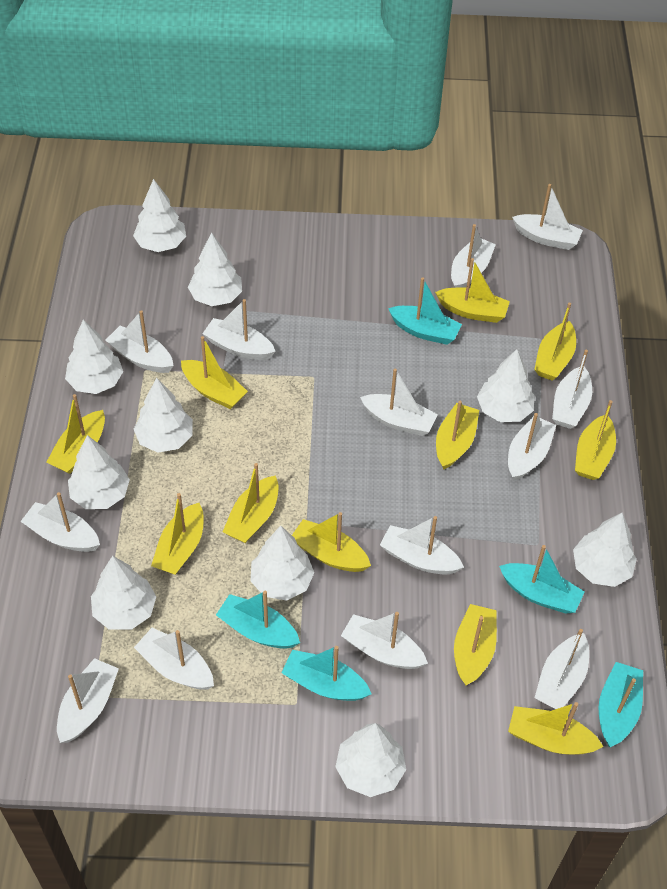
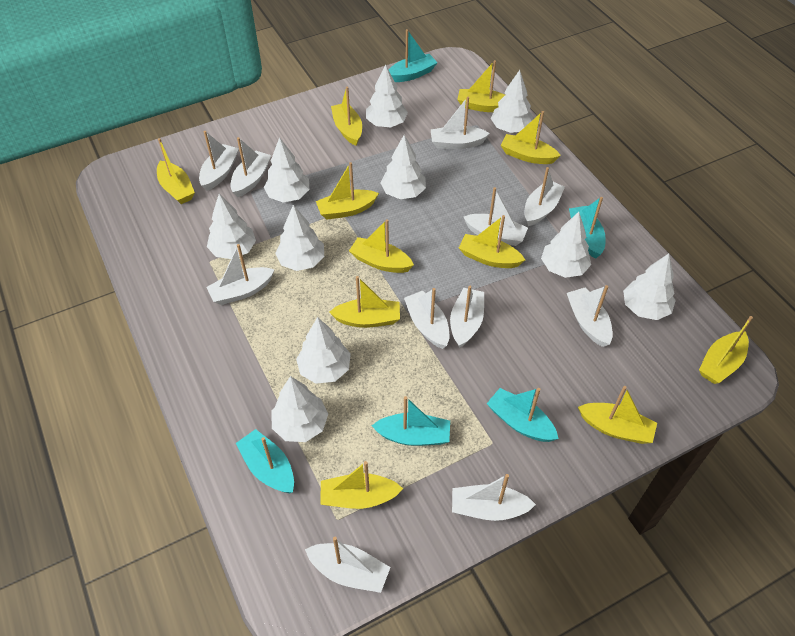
white boat: 13 -> 11

